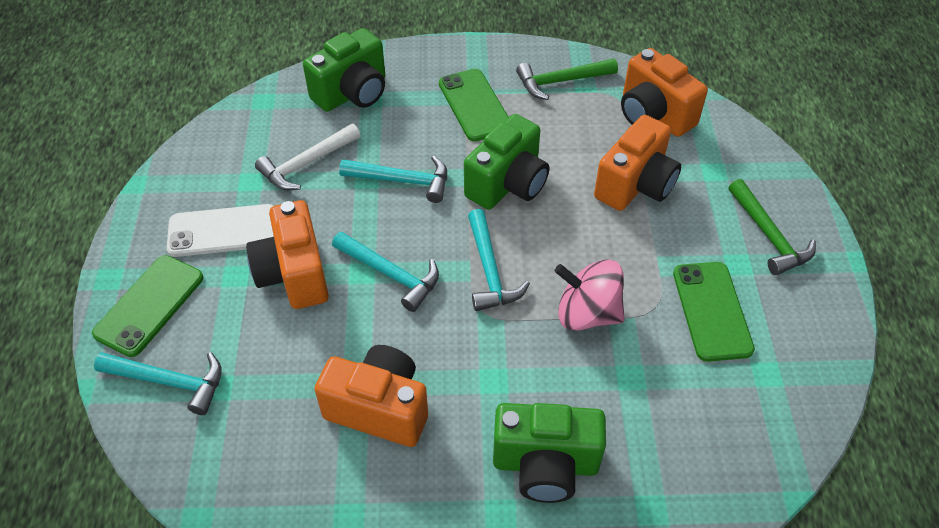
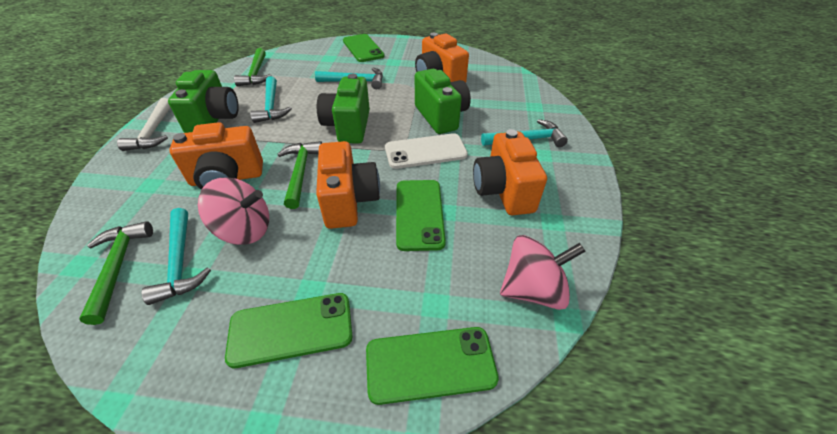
green hammer: 2 -> 3
green phone: 3 -> 4
pink spinning top: 1 -> 2

